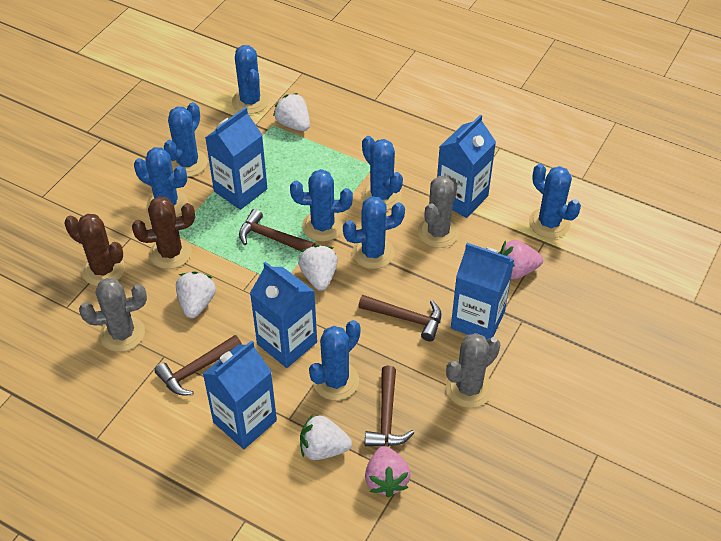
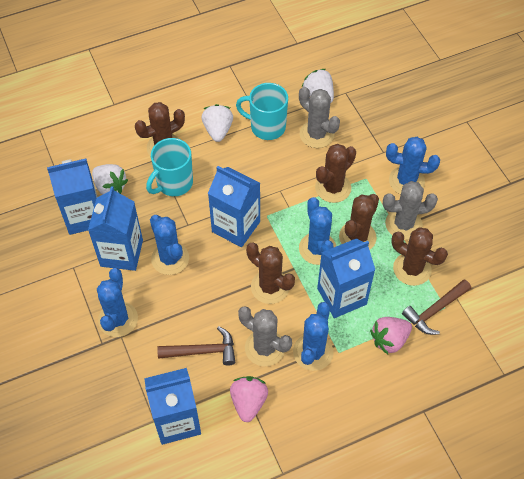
blue cactus: 8 -> 5
brown cactus: 2 -> 5
brown hammer: 4 -> 2
turquoise mug: 0 -> 2
white strawberry: 4 -> 3

